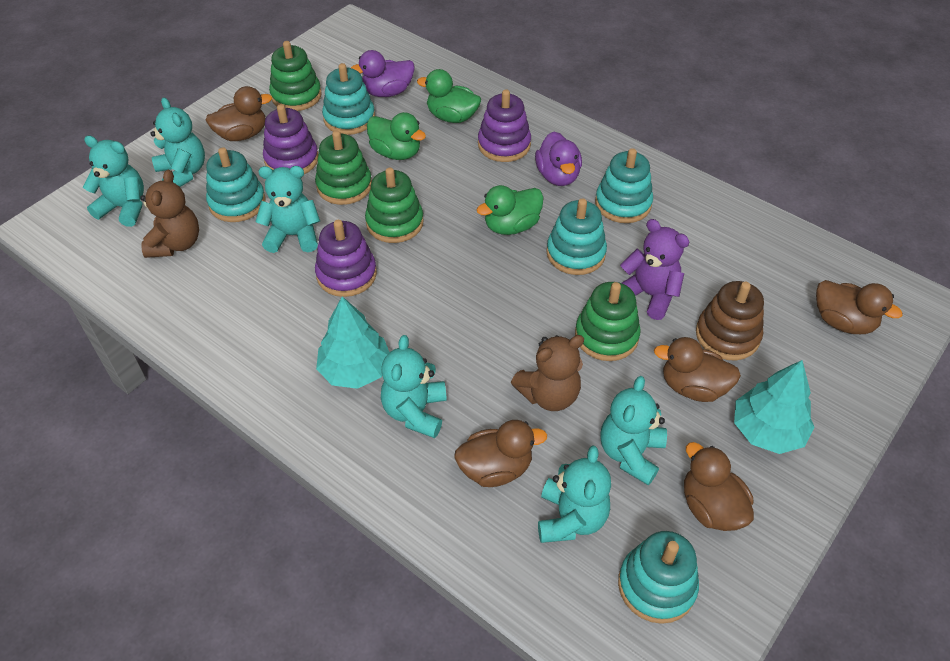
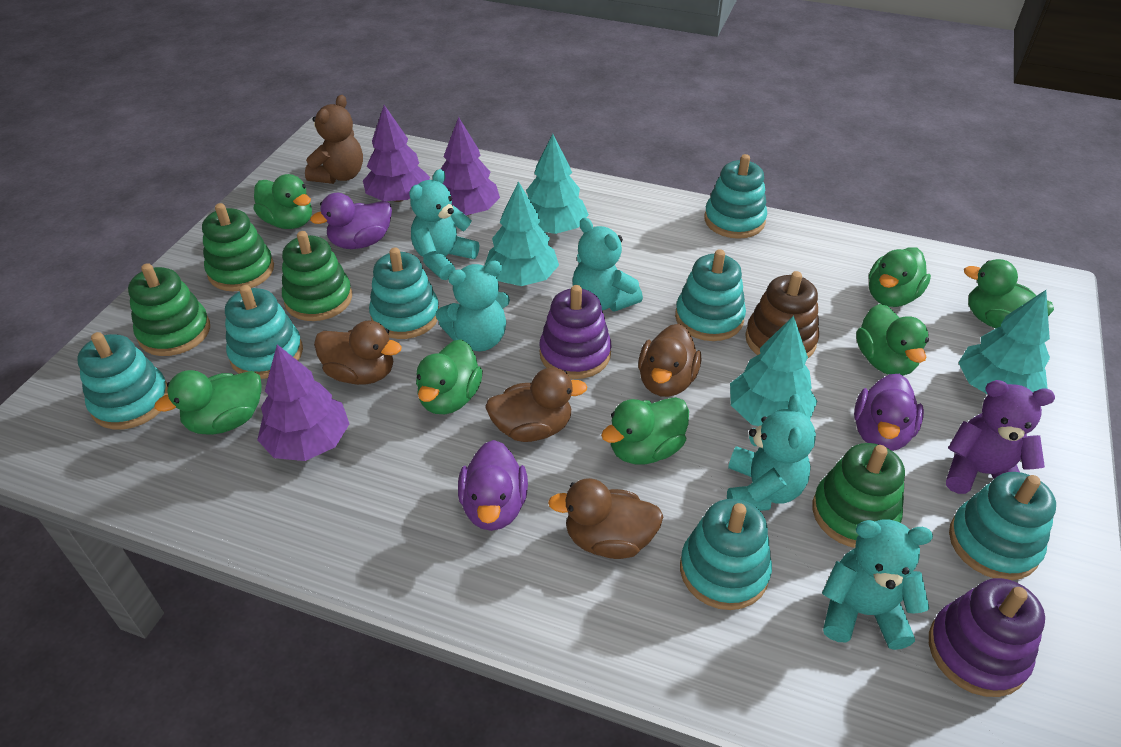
brown duck: 5 -> 4
brown teddy bear: 2 -> 1
green duck: 3 -> 7
purple duck: 2 -> 3
purple stacking toy: 3 -> 2
purple tree: 0 -> 3
turquoise stacking toy: 5 -> 7
turquoise teddy bear: 6 -> 5
turquoise tree: 2 -> 4

